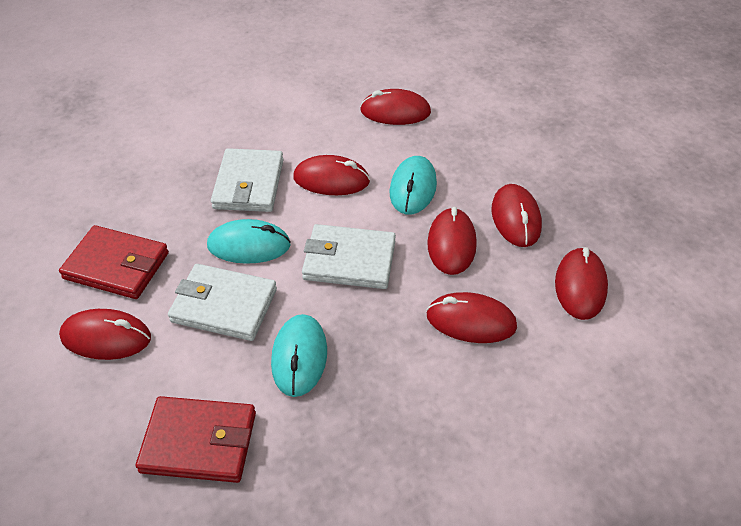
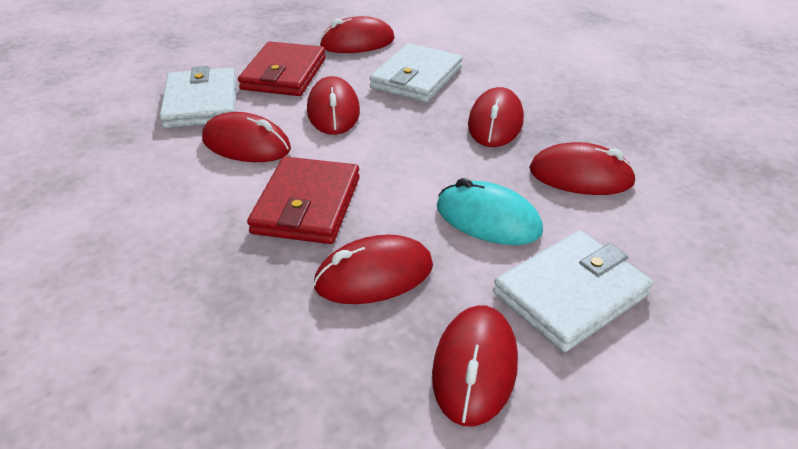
turquoise mouse: 3 -> 1

